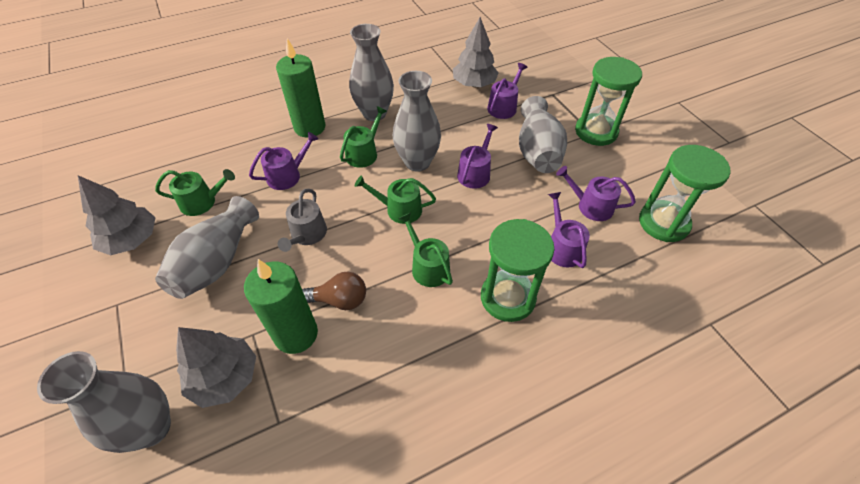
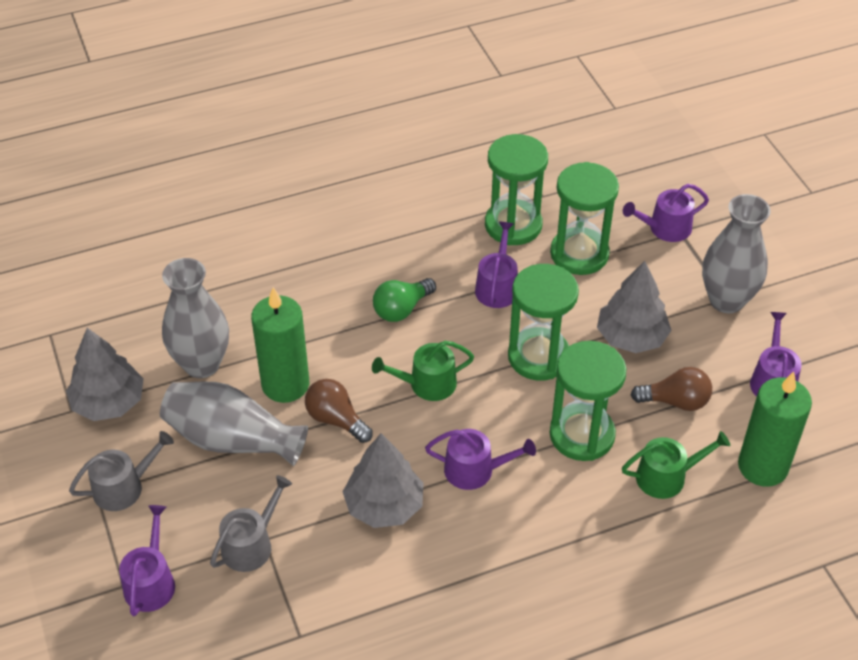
brown light bulb: 1 -> 2
green hourglass: 3 -> 4
green light bulb: 0 -> 1
green watering can: 4 -> 2
grey vase: 5 -> 3
grey watering can: 1 -> 2

